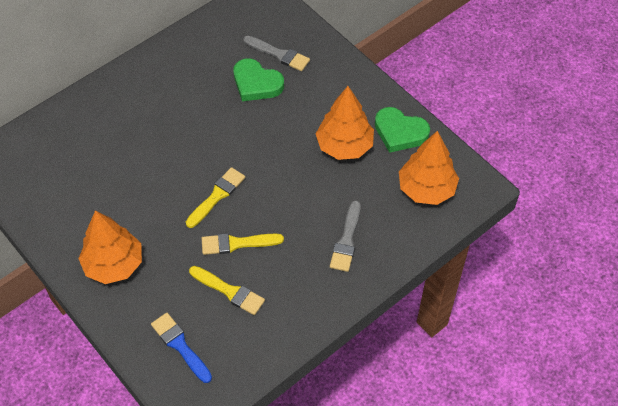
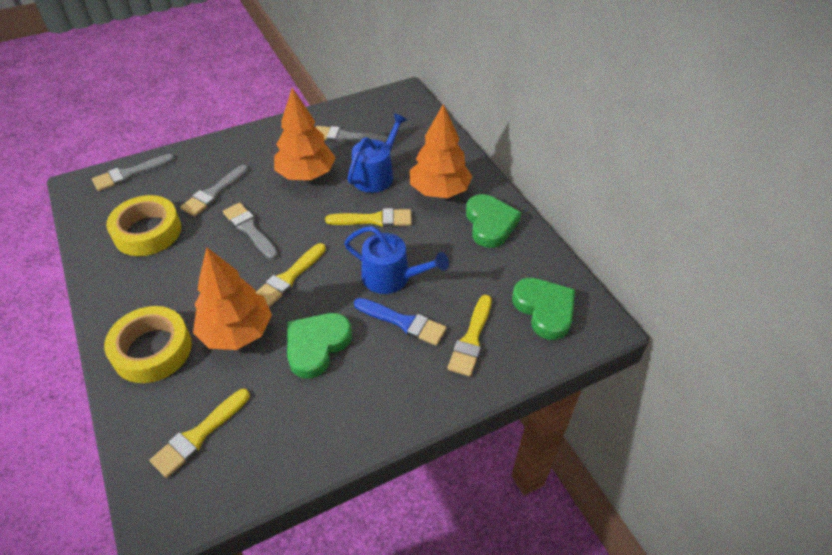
blue watering can: 0 -> 2
green heart: 2 -> 3
grey brush: 2 -> 4
yellow brush: 3 -> 4
yellow tape: 0 -> 2

